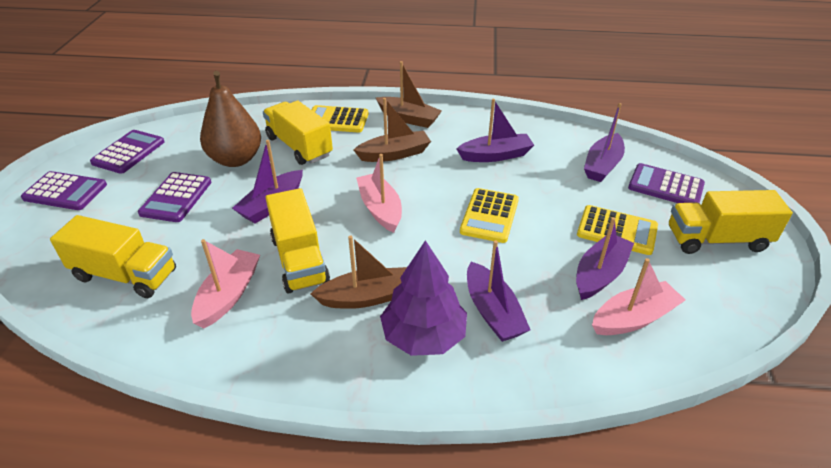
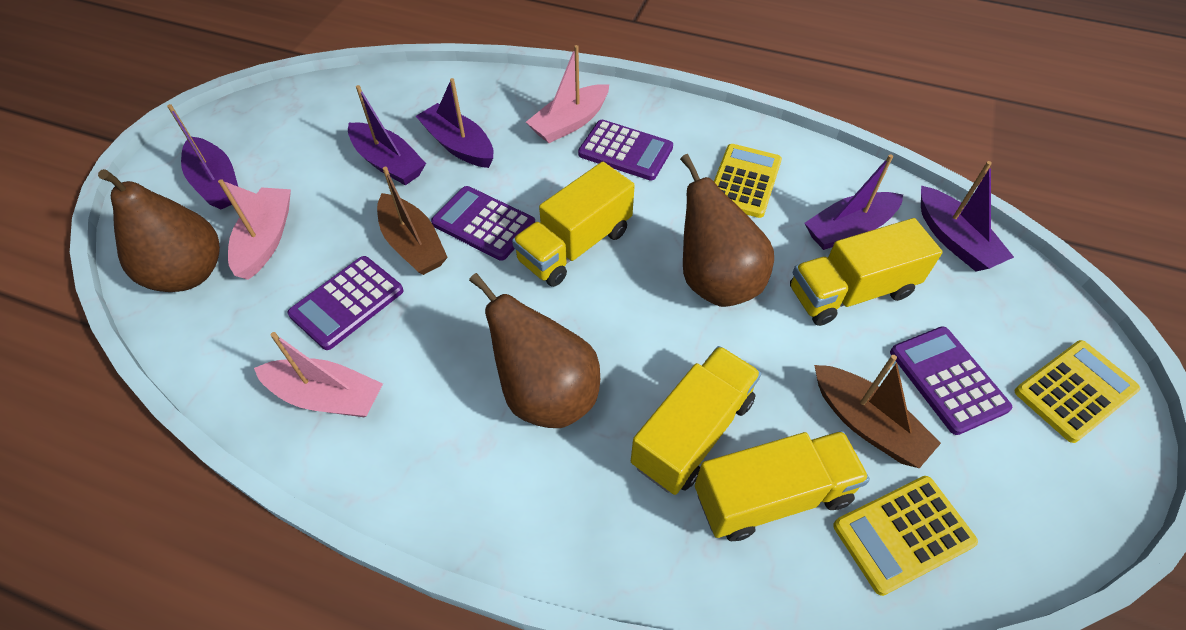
brown boat: 3 -> 2
brown pear: 1 -> 3
purple tree: 1 -> 0

